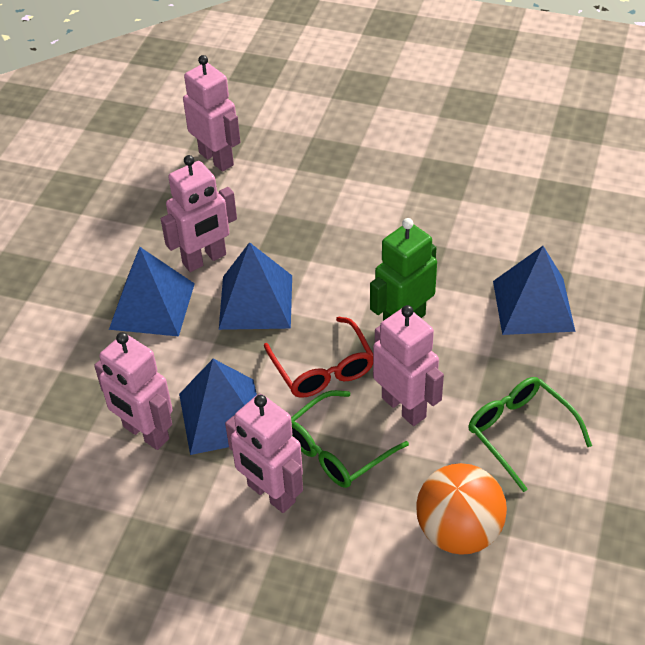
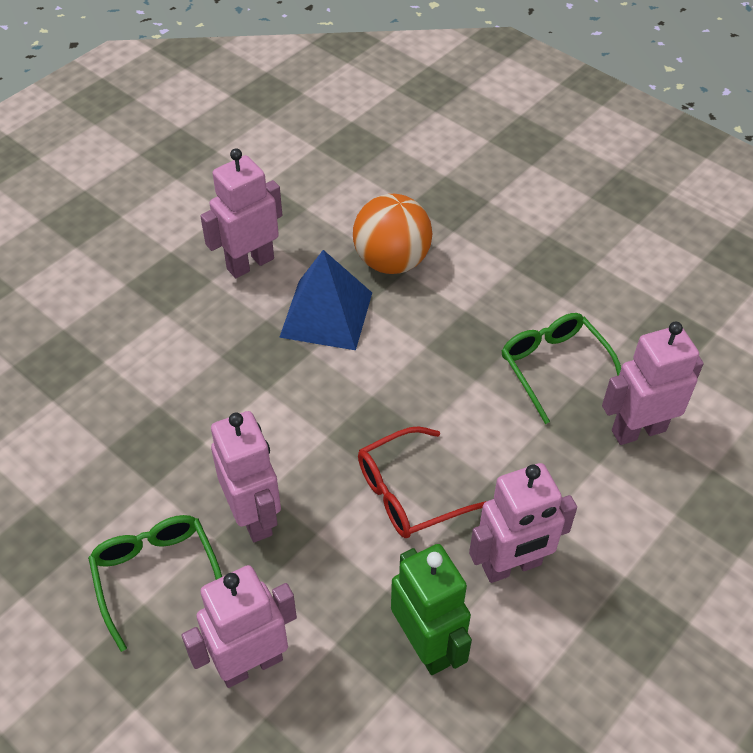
blue pyramid: 4 -> 1

